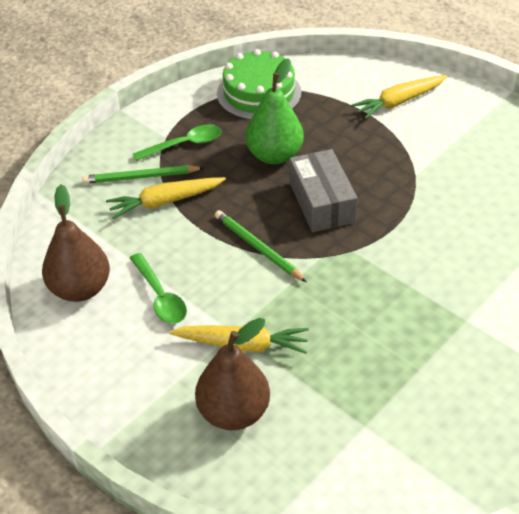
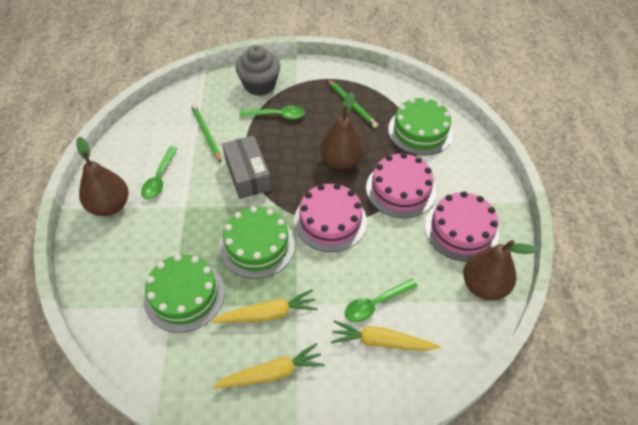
brown pear: 2 -> 3
green cake: 1 -> 3
green pear: 1 -> 0
green spoon: 2 -> 3
grey cupcake: 0 -> 1
pink cake: 0 -> 3

